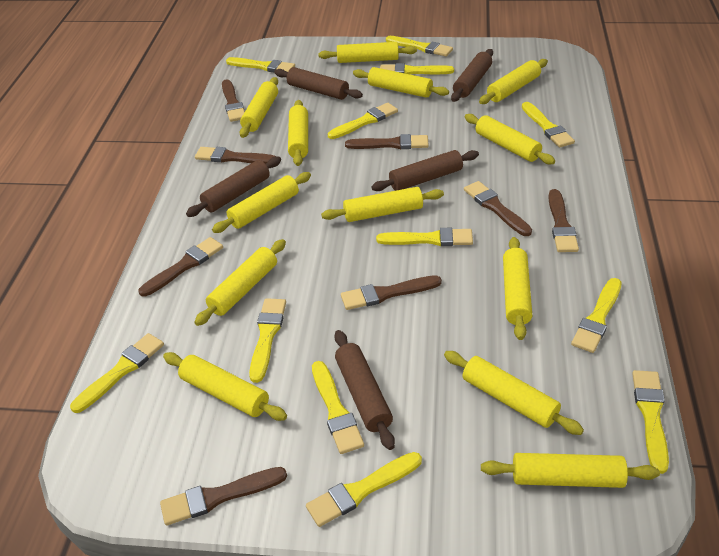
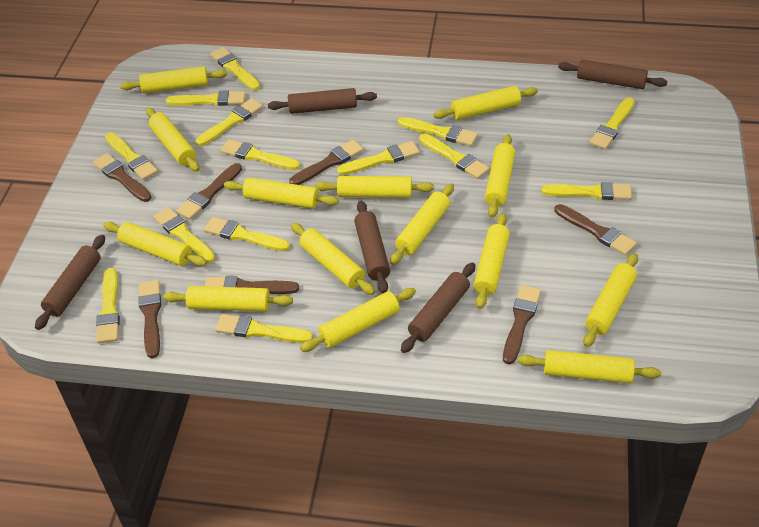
brown brush: 8 -> 7
yellow brush: 12 -> 14
yellow rolling pin: 13 -> 14

